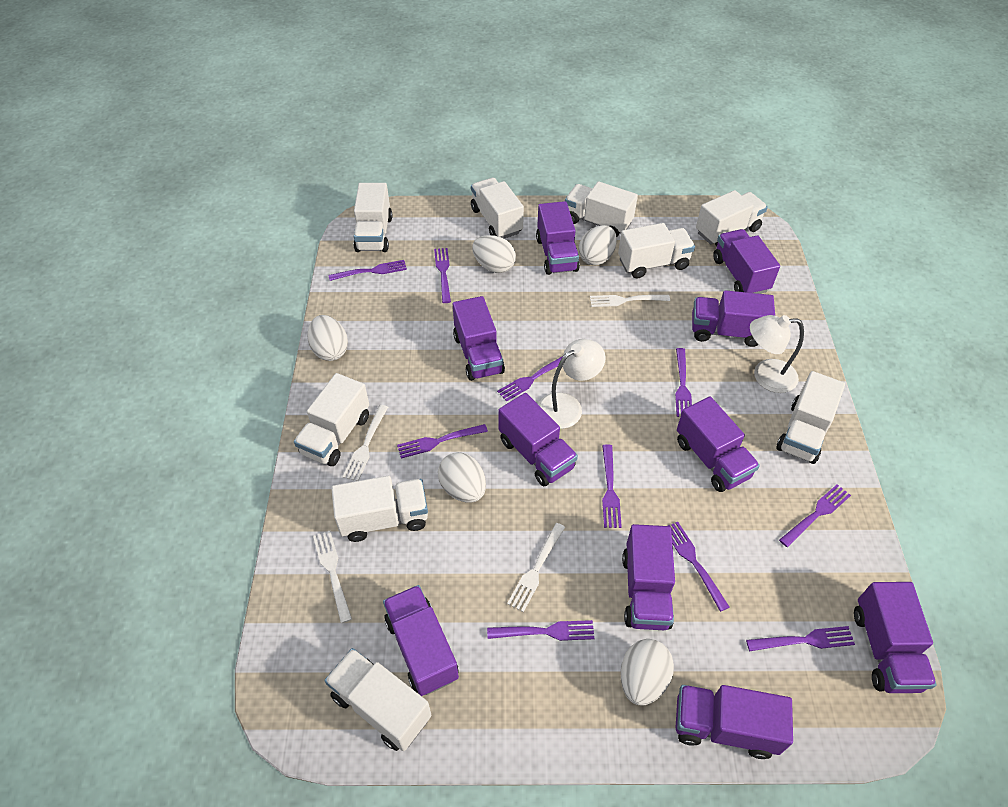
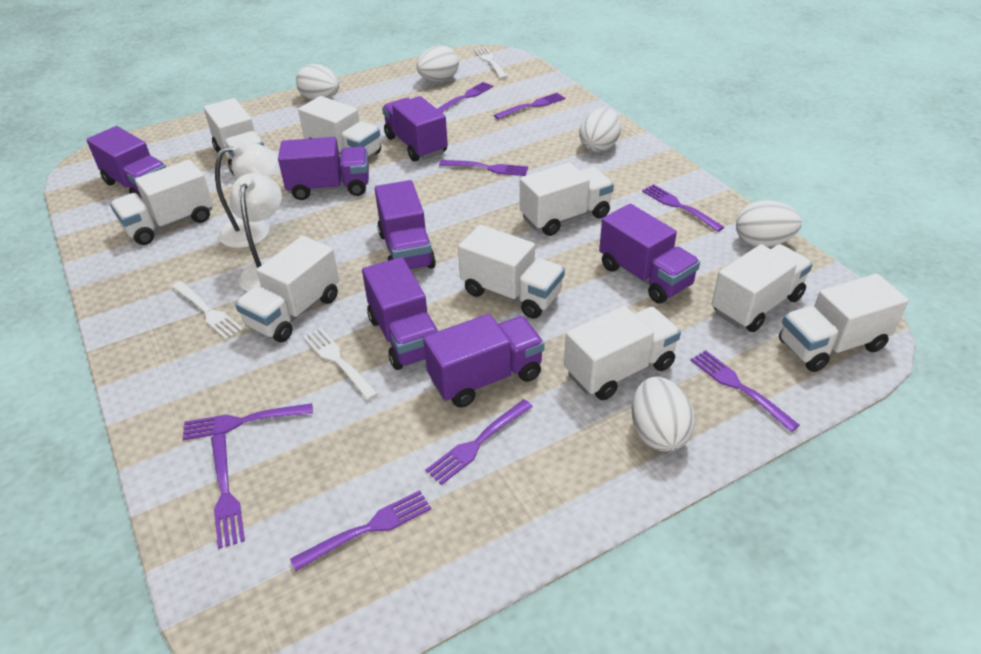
purple fork: 10 -> 9
purple truck: 10 -> 7
white fork: 4 -> 3

